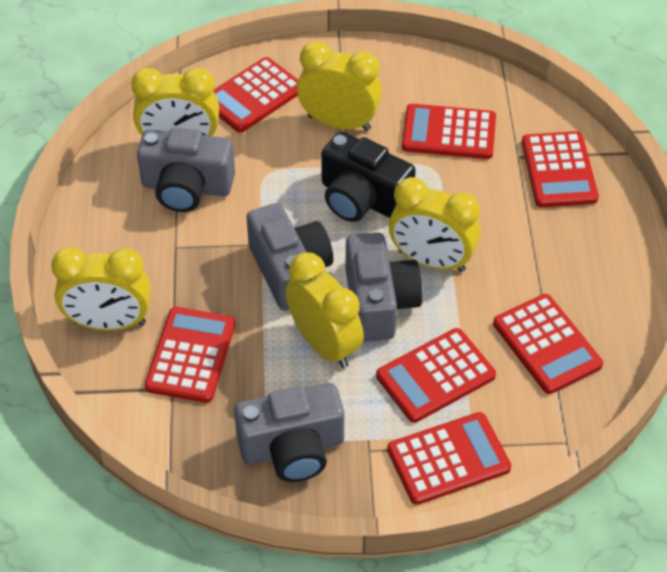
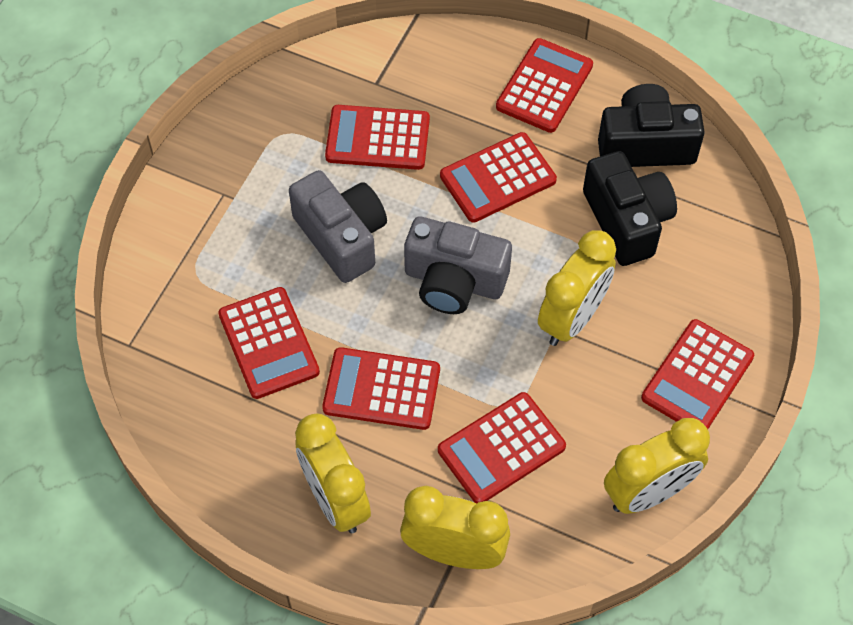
black camera: 1 -> 2
grey camera: 4 -> 2
yellow clock: 5 -> 4

